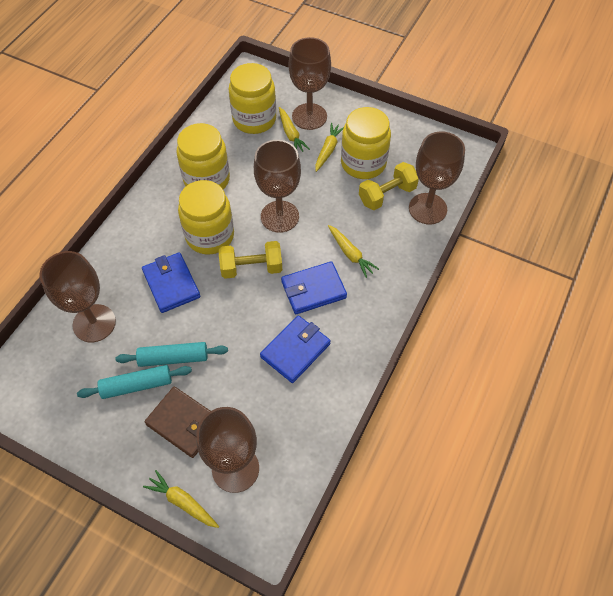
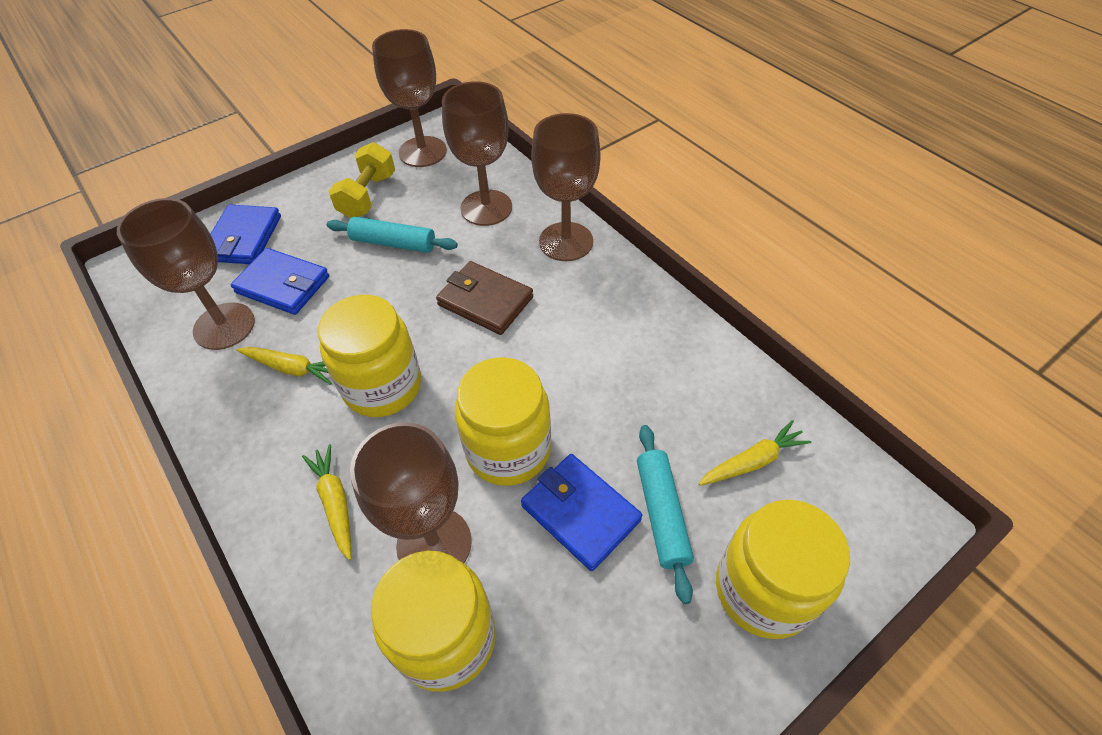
yellow carrot: 4 -> 3
yellow dumbbell: 2 -> 1

